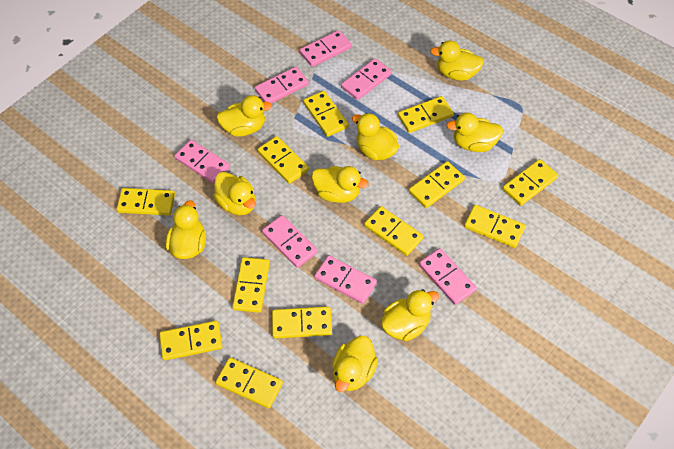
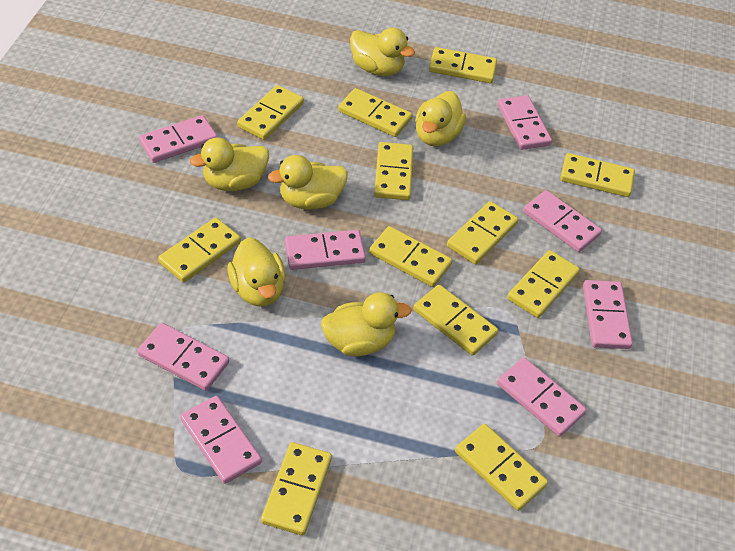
pink domino: 7 -> 8
yellow duck: 9 -> 6

